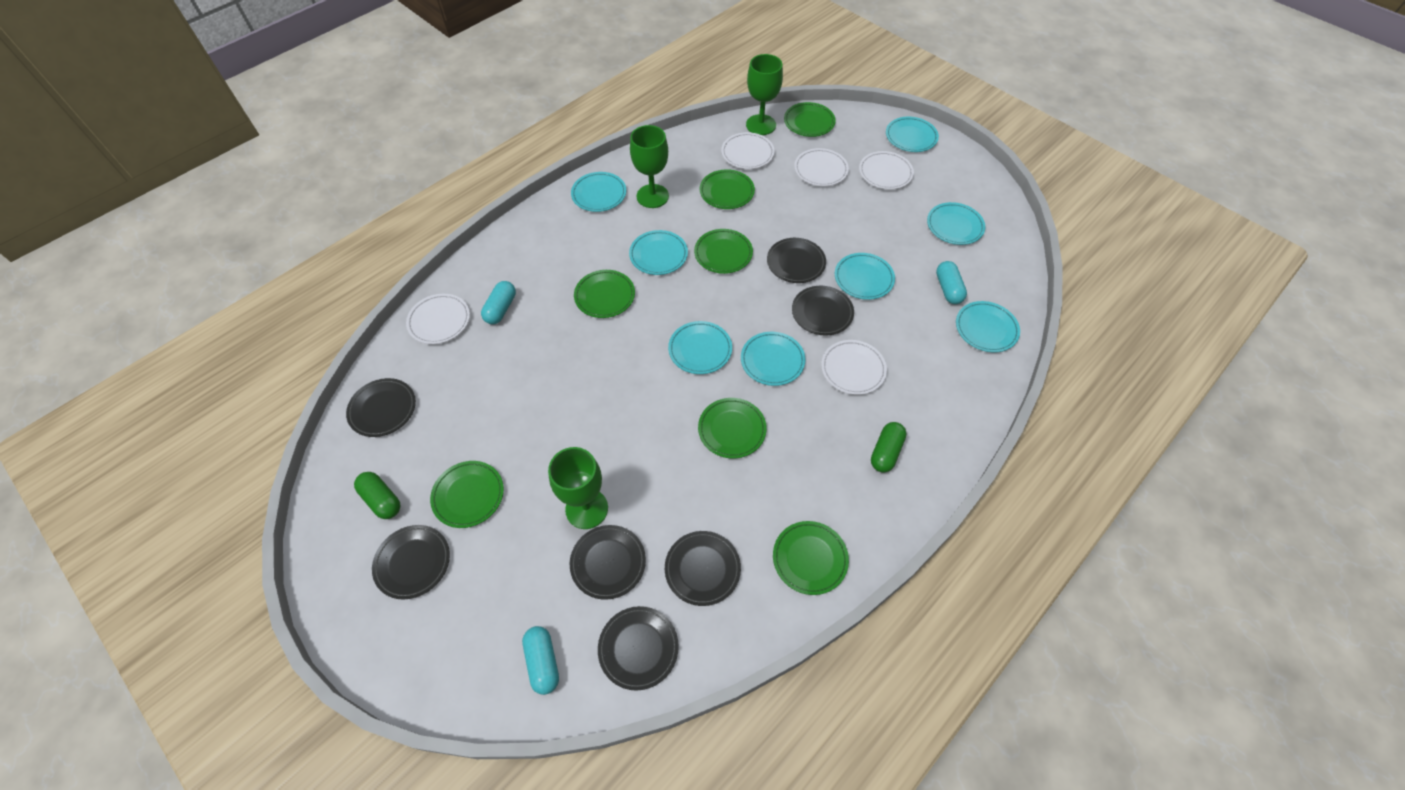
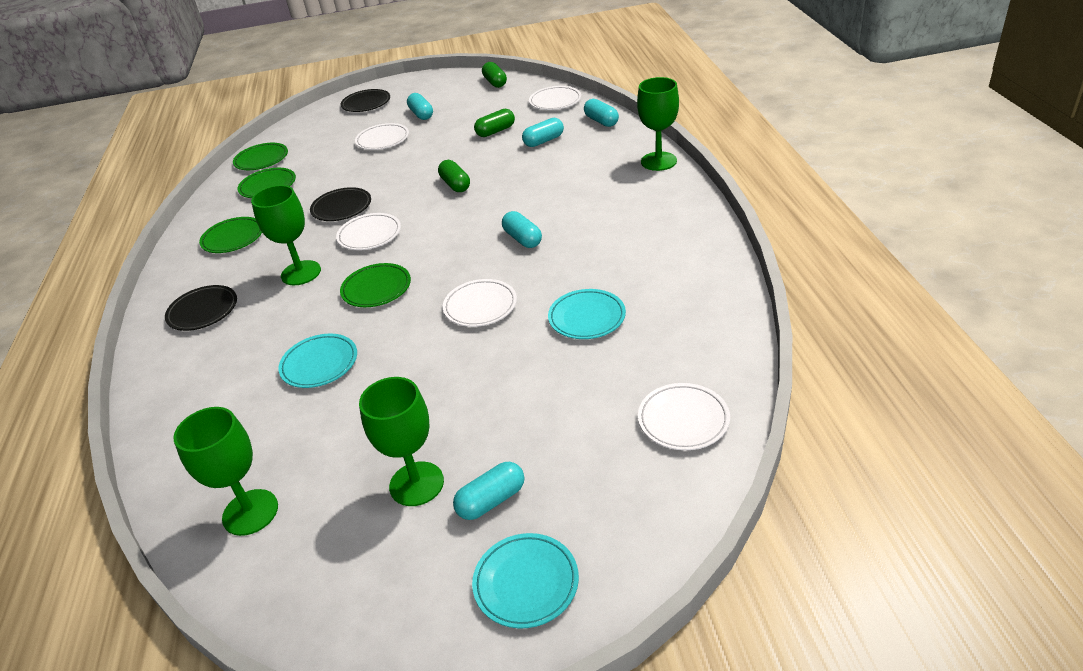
black plate: 7 -> 3
green capsule: 2 -> 3
green goblet: 3 -> 4
green plate: 7 -> 4
turquoise capsule: 3 -> 5
turquoise plate: 8 -> 3

